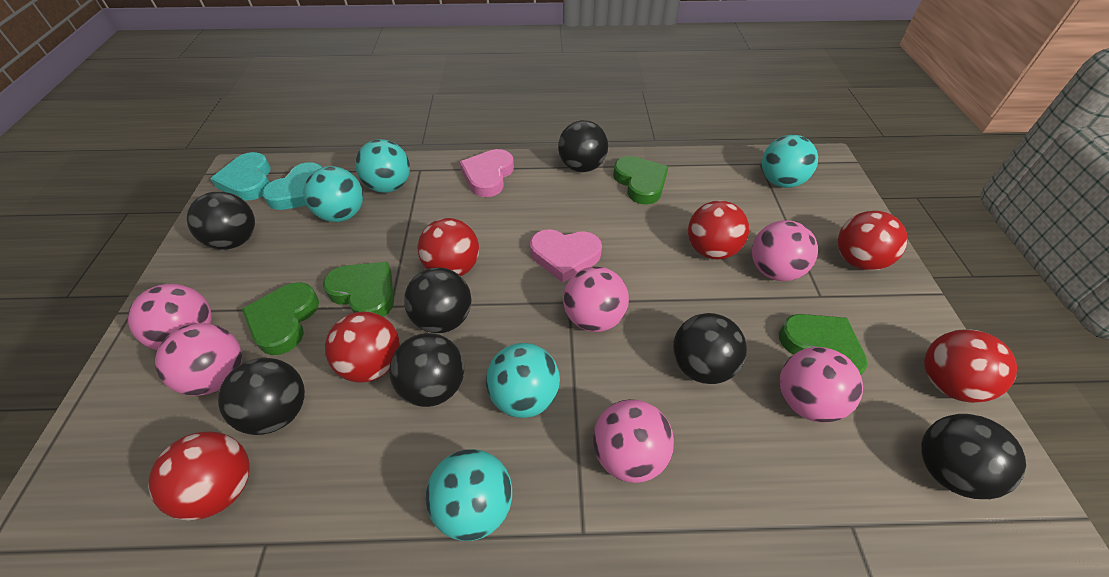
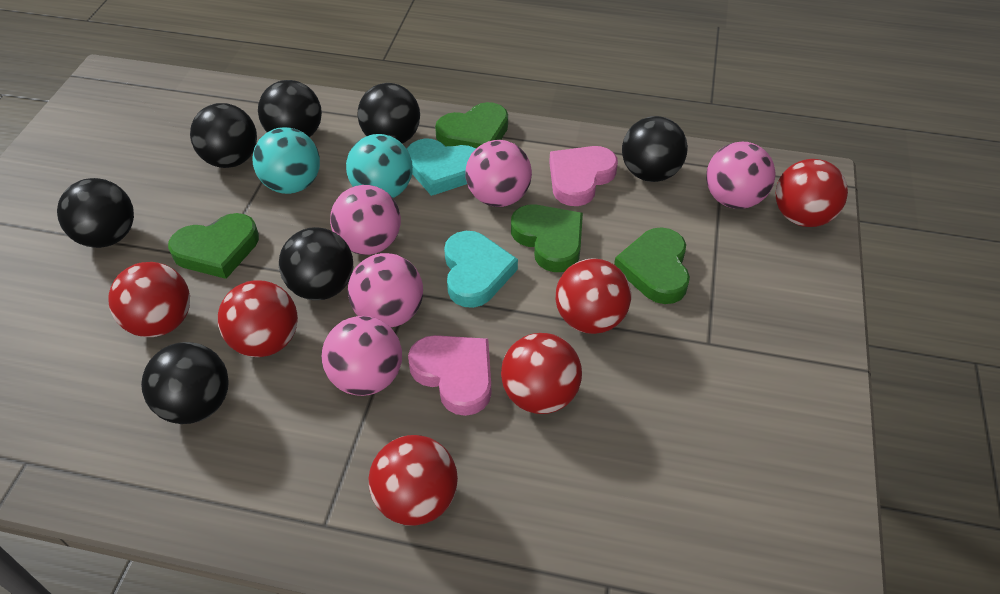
pink ball: 6 -> 5
turquoise ball: 5 -> 2

